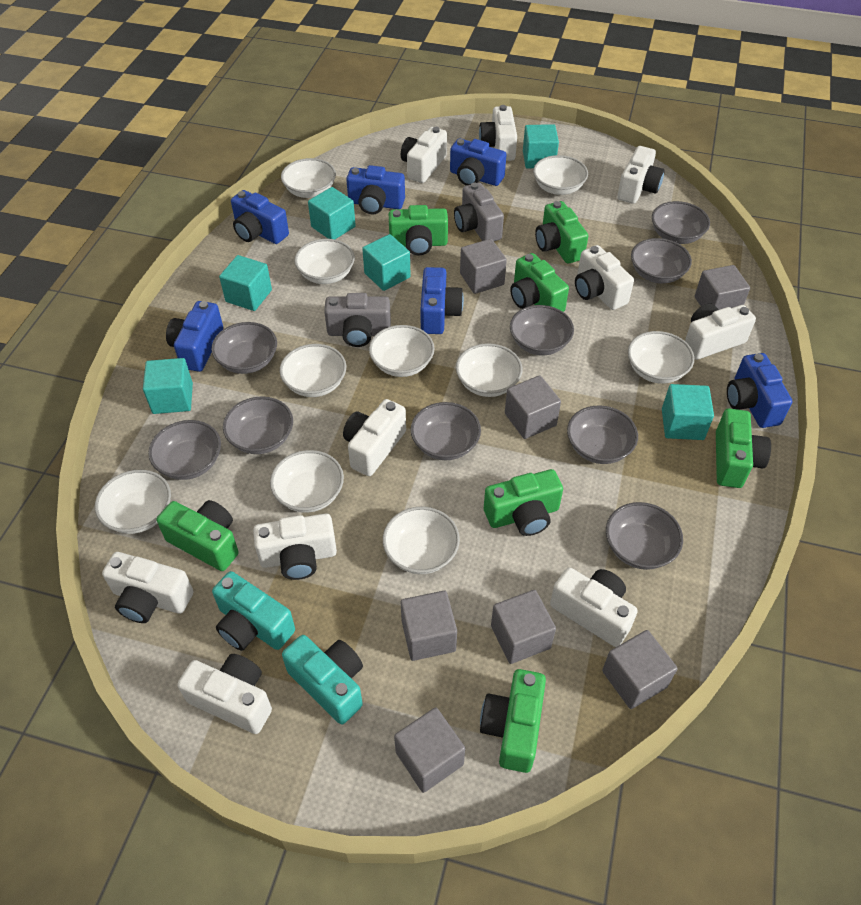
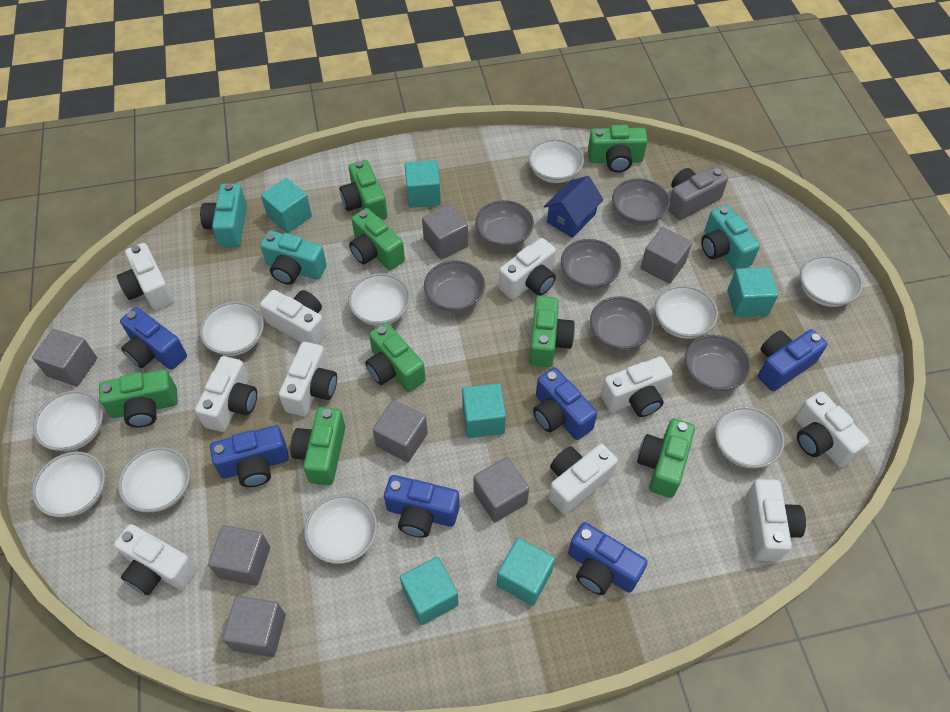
blue house: 0 -> 1
green camera: 7 -> 8
grey bowl: 9 -> 6
grey camera: 2 -> 1
turquoise camera: 2 -> 3

